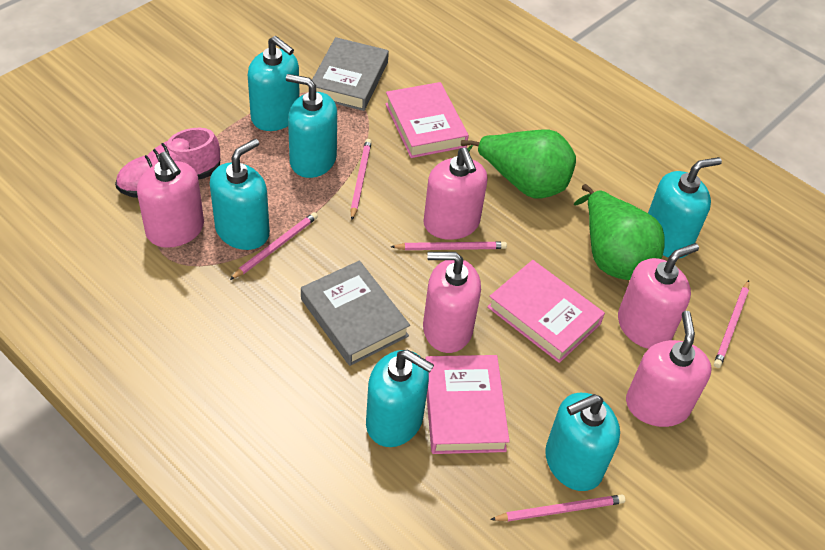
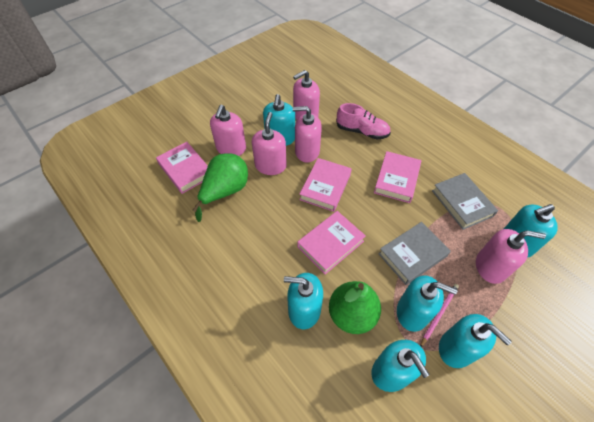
pink book: 3 -> 4
pink pencil: 5 -> 1

